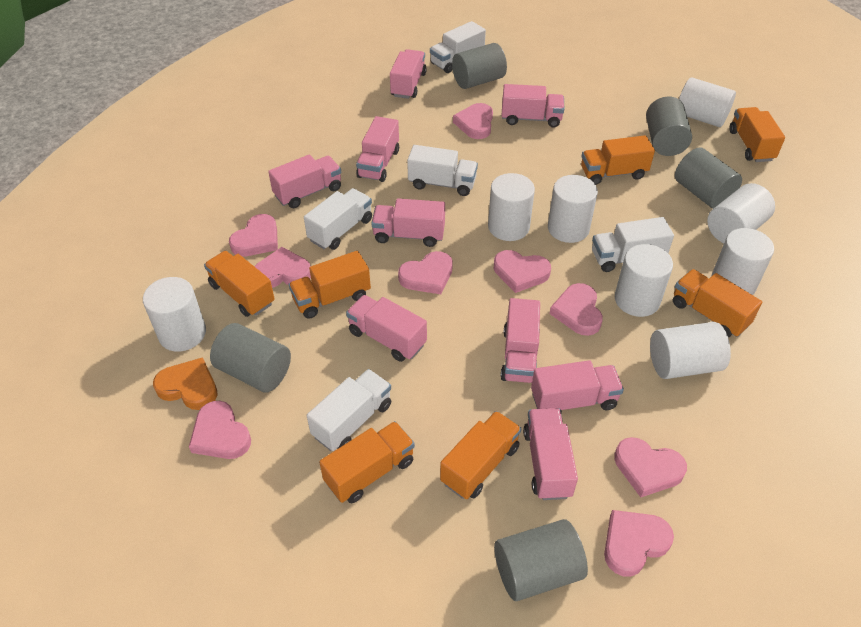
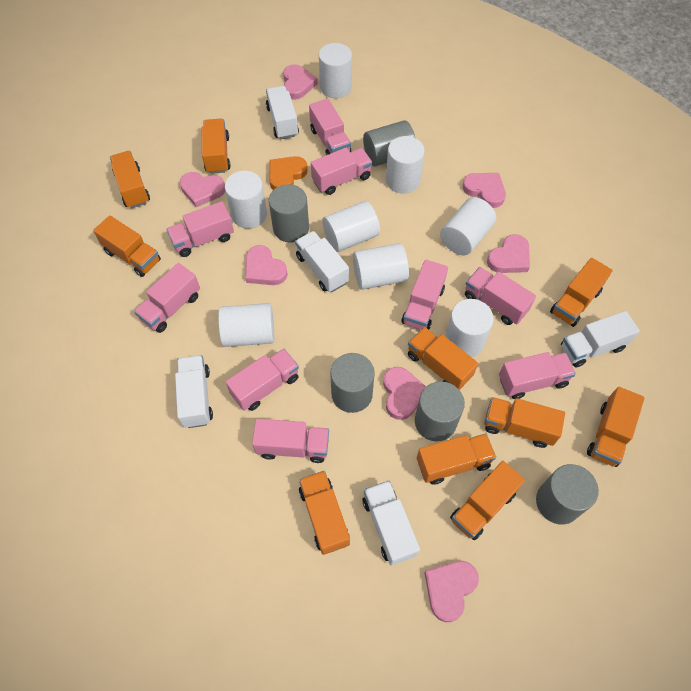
orange truck: 7 -> 10
pink heart: 9 -> 7

